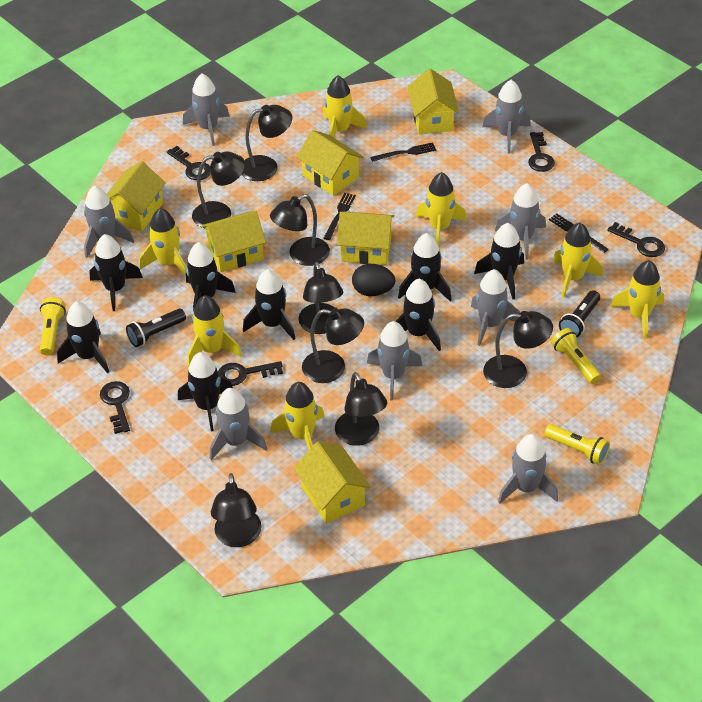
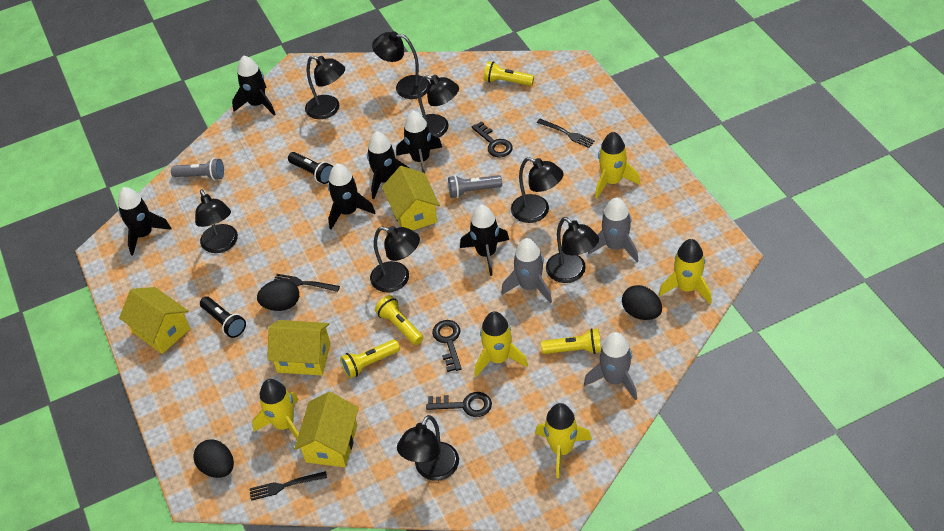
black egg: 1 -> 3
black key: 5 -> 3
black rocket: 8 -> 6
grey flashlight: 0 -> 2
grey rocket: 8 -> 3
yellow flashlight: 3 -> 4
yellow house: 6 -> 4
yellow rocket: 7 -> 5

